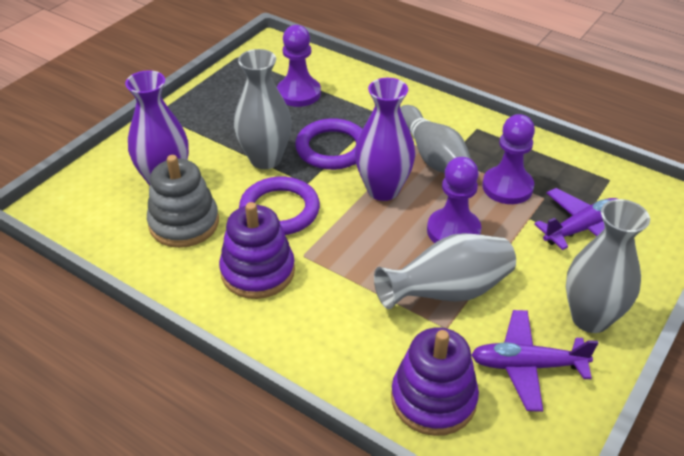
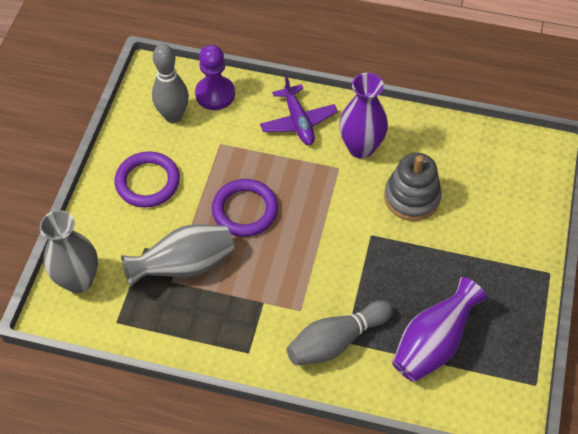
grey bowling pin: 1 -> 2
grey vase: 3 -> 2
purple pawn: 3 -> 1
purple plane: 2 -> 1
purple stacking toy: 2 -> 0

